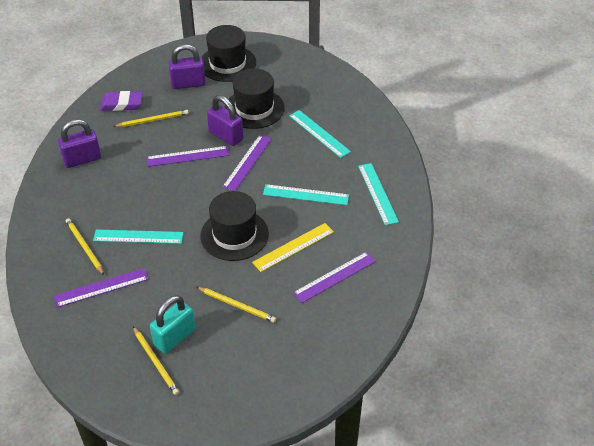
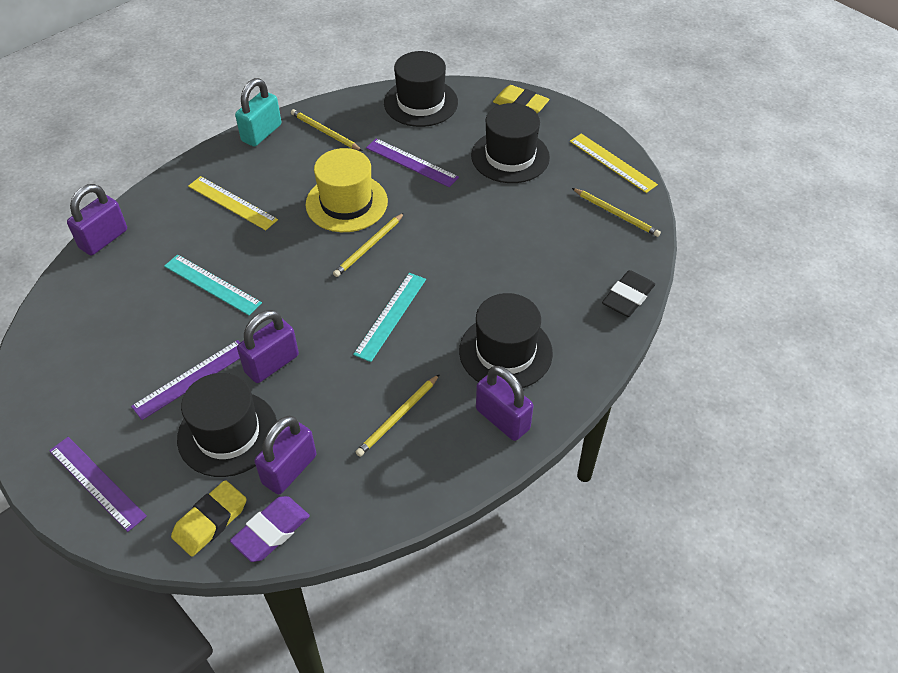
black eraser: 0 -> 1
black hat: 3 -> 4
purple padlock: 3 -> 4
purple ruler: 4 -> 3
turquoise ruler: 4 -> 2
yellow eraser: 0 -> 2
yellow hat: 0 -> 1
yellow ruler: 1 -> 2

